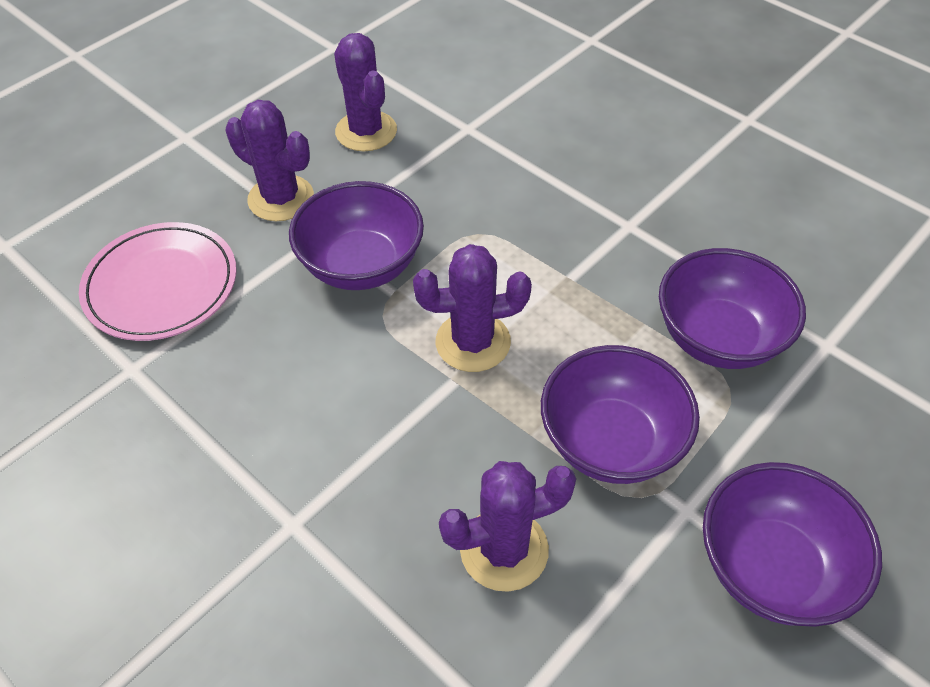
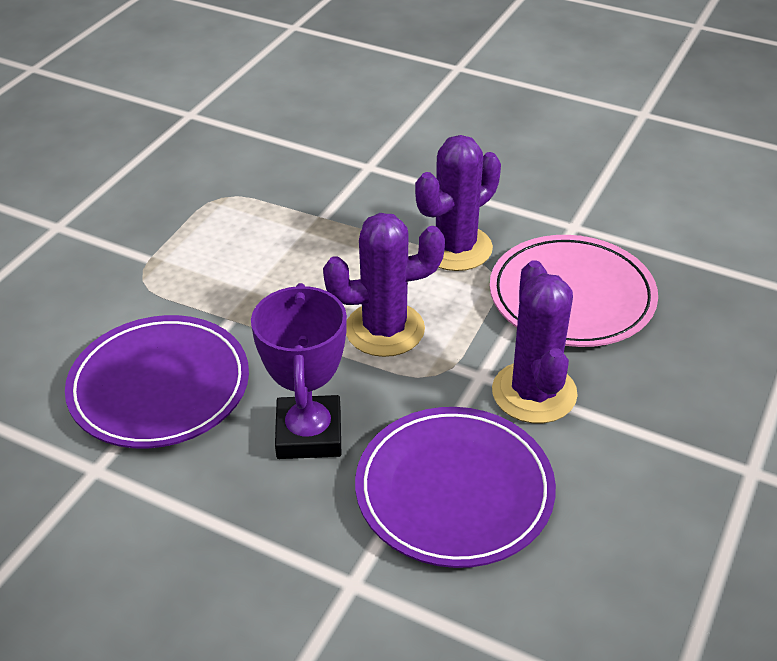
purple bowl: 4 -> 0
purple cactus: 4 -> 3
purple plate: 0 -> 2
purple trophy: 0 -> 1

